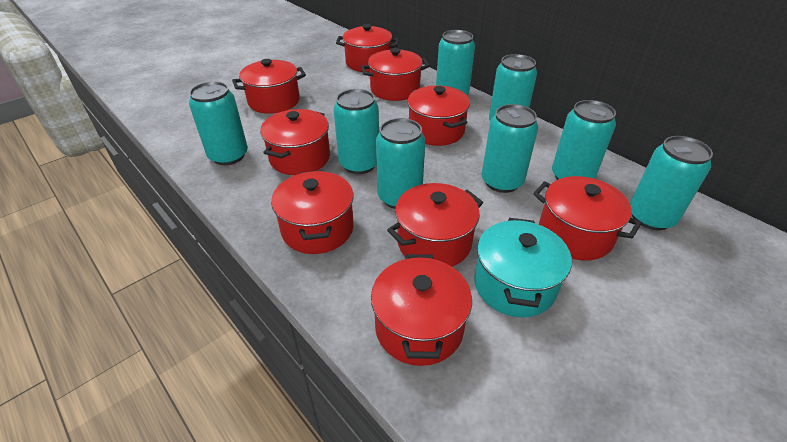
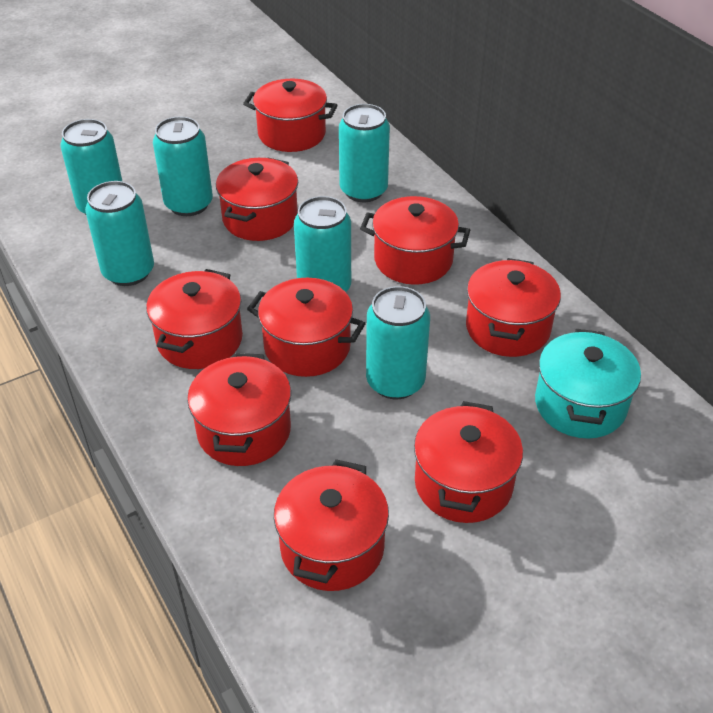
turquoise can: 8 -> 6

